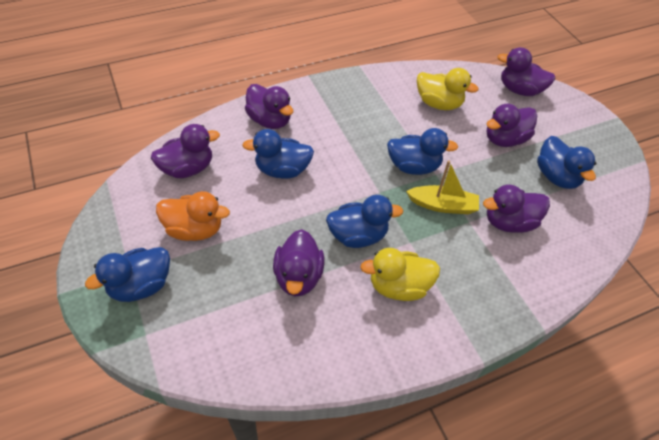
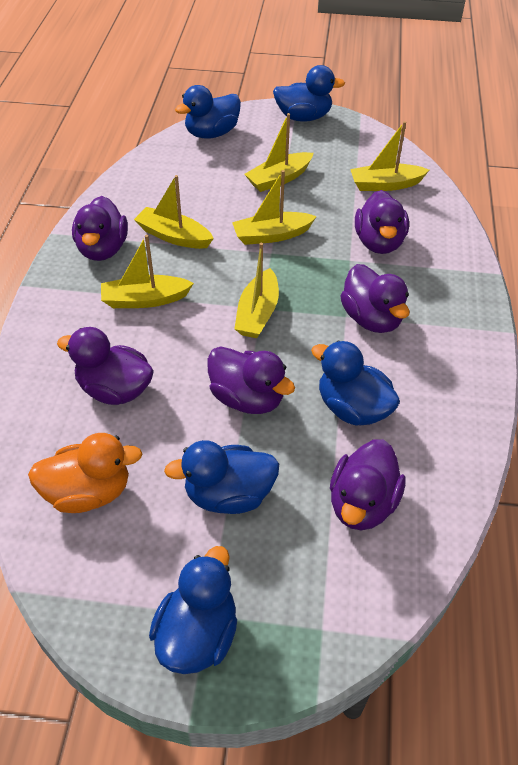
yellow boat: 1 -> 6
yellow duck: 2 -> 0

